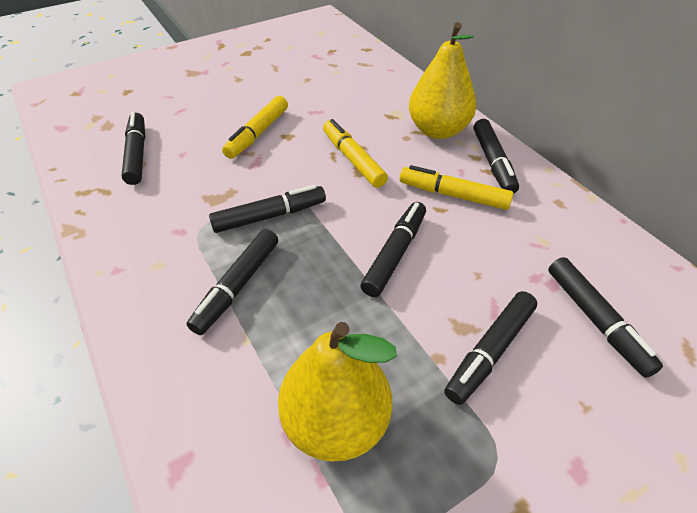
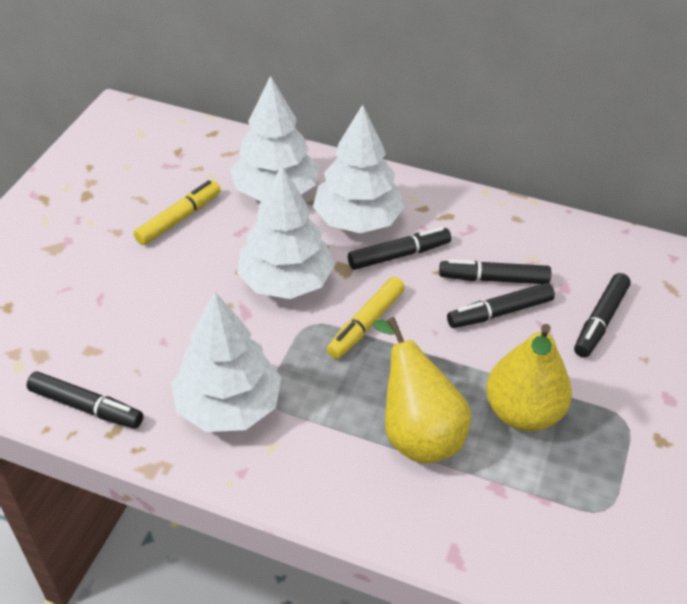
black marker: 7 -> 5
white tree: 0 -> 4
yellow marker: 3 -> 2

